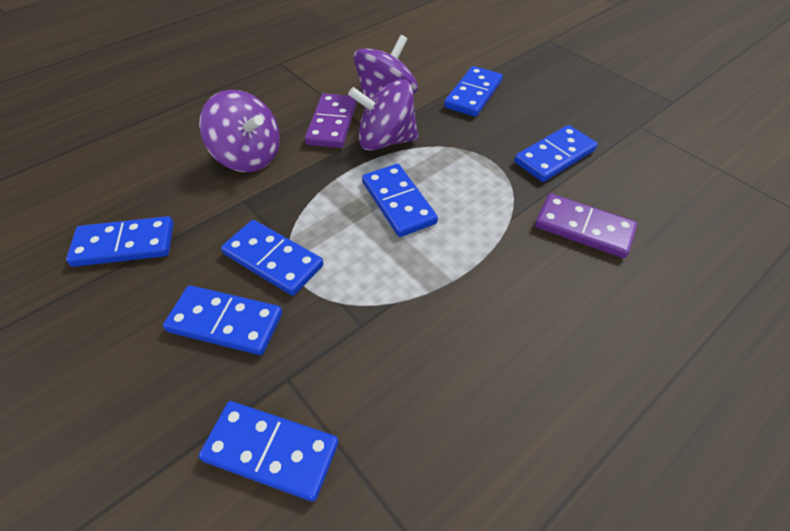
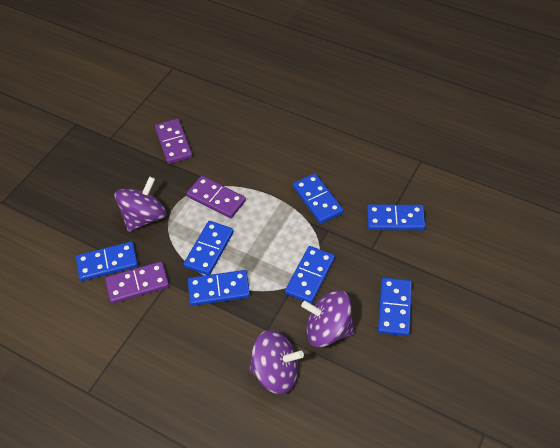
purple domino: 2 -> 3

